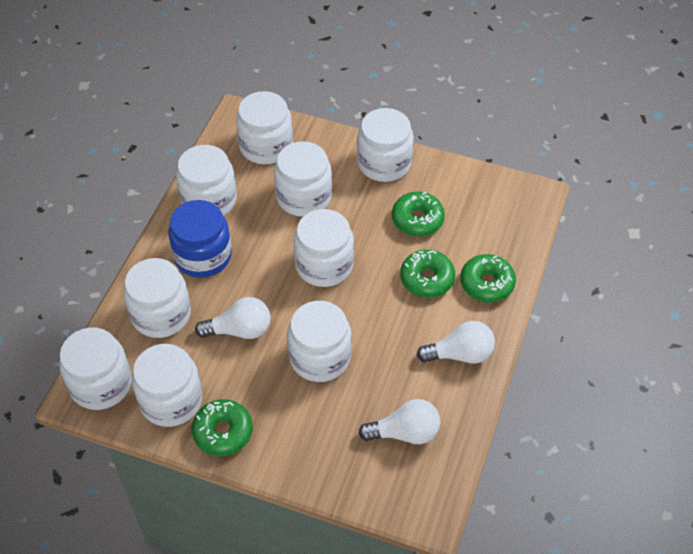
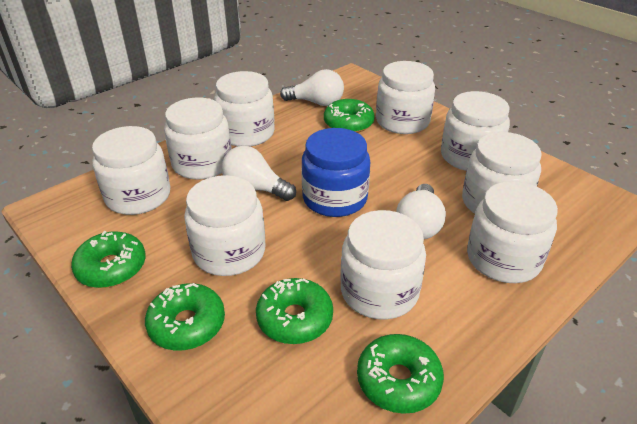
green donut: 4 -> 5

